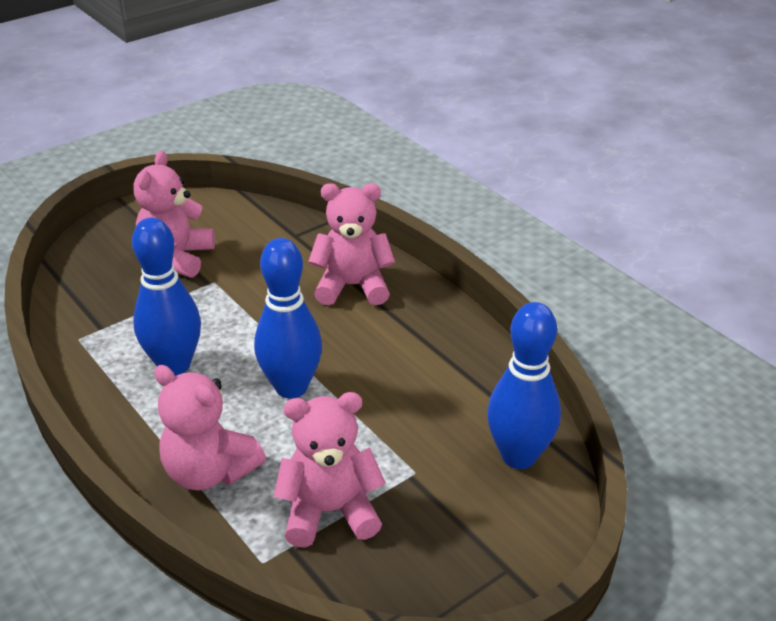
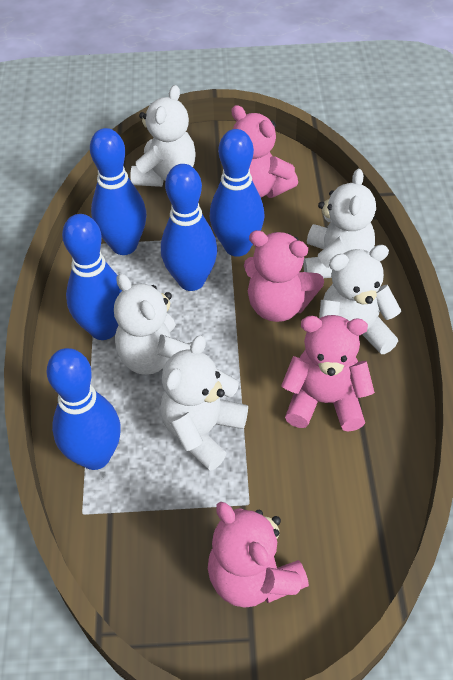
blue bowling pin: 3 -> 5
white teddy bear: 0 -> 5

